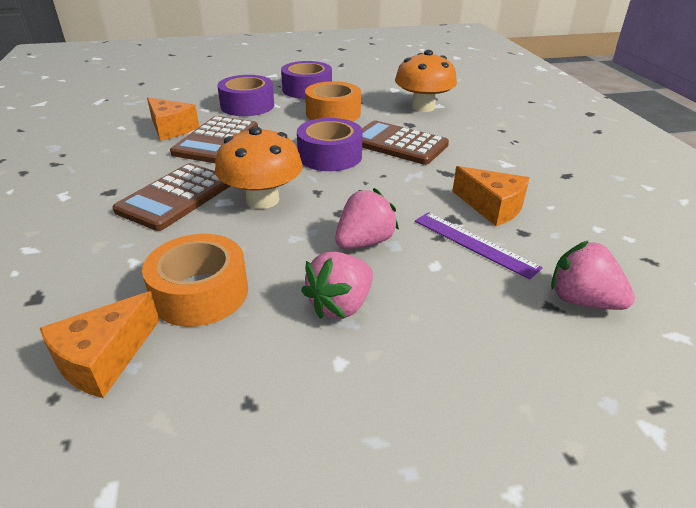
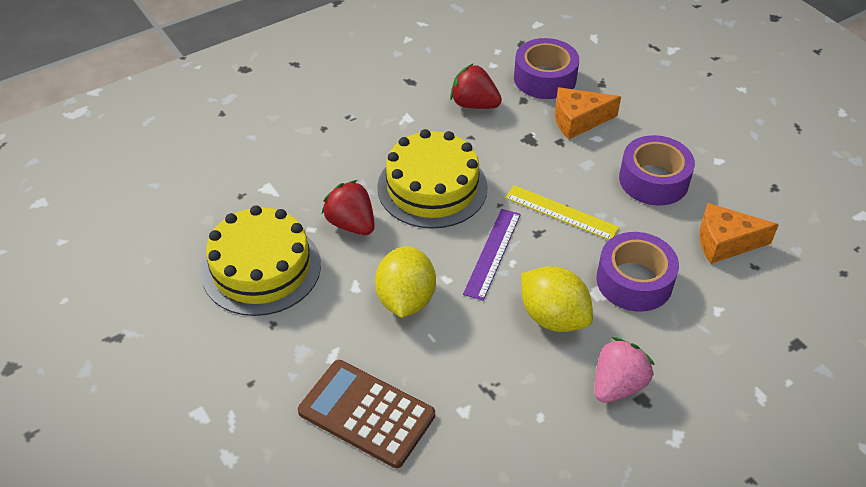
brown calculator: 3 -> 1
orange cheese: 3 -> 2
orange mushroom: 2 -> 0
orange tape: 2 -> 0
pink strawberry: 3 -> 1
red strawberry: 0 -> 2
yellow cake: 0 -> 2
yellow lemon: 0 -> 2
yellow ruler: 0 -> 1

